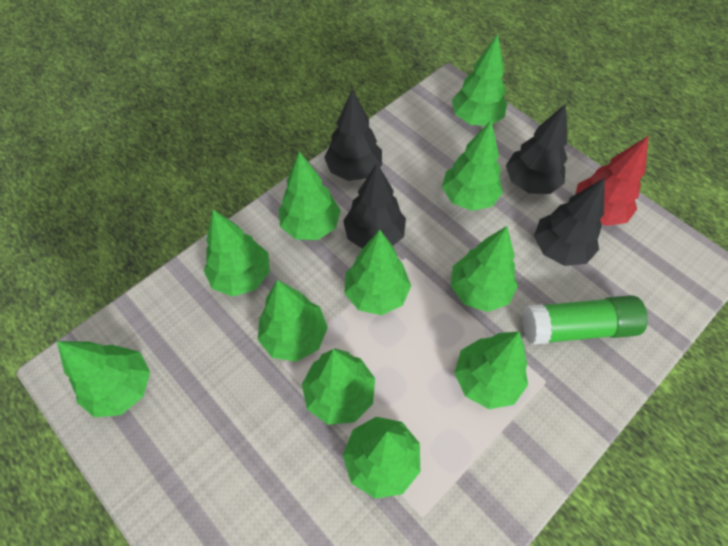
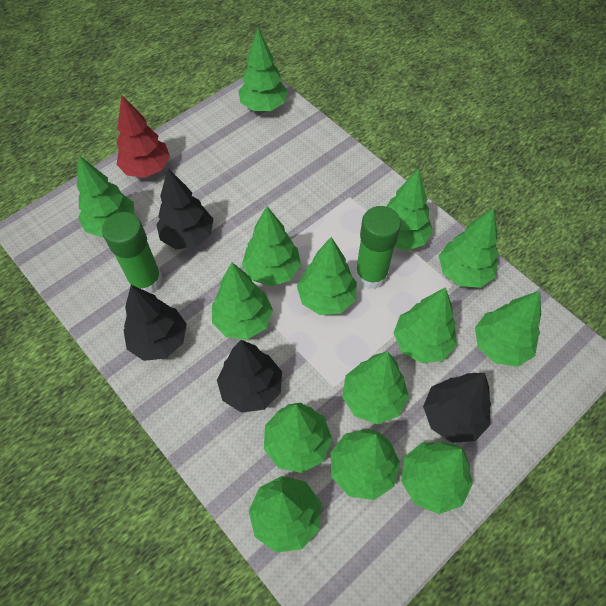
green glue stick: 1 -> 2
green tree: 11 -> 14

